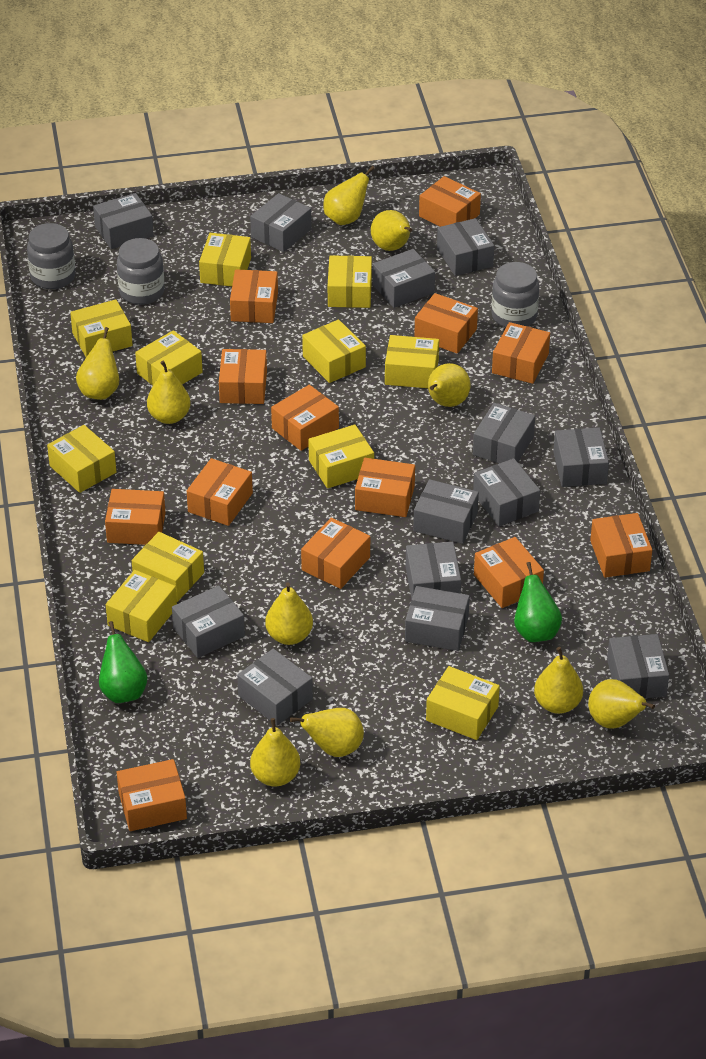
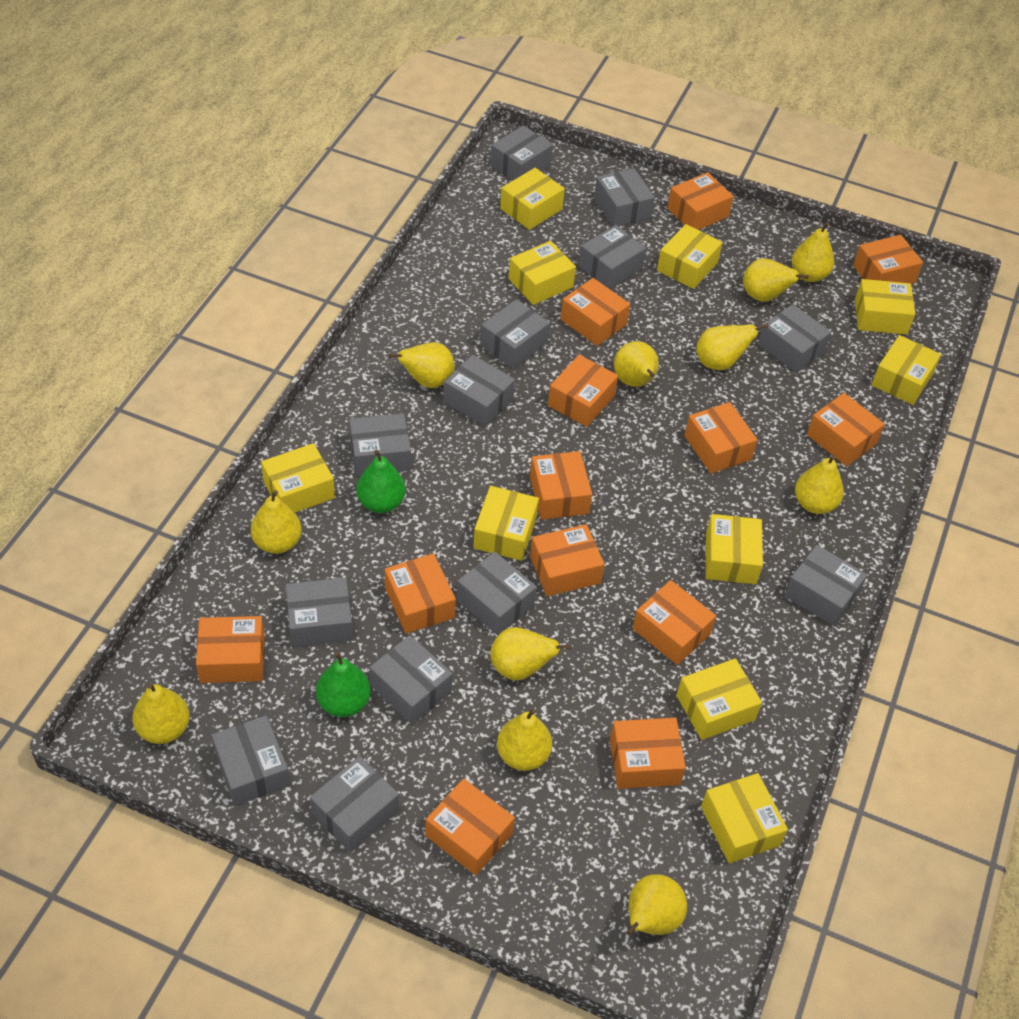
grey jar: 3 -> 0
yellow box: 11 -> 10
yellow pear: 10 -> 11

